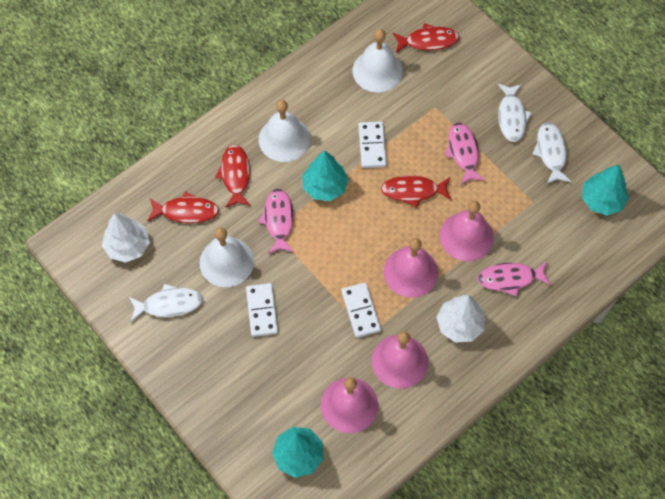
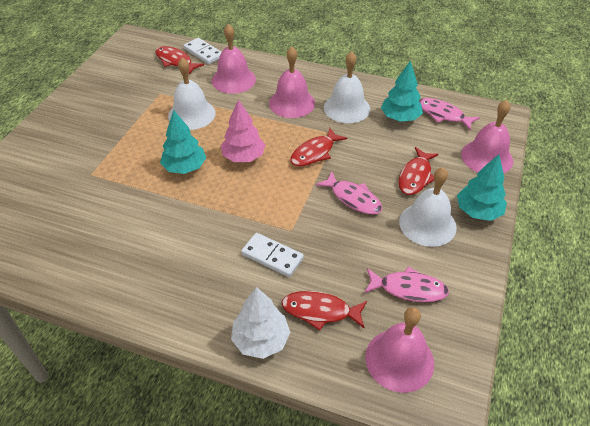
pink tree: 0 -> 1
white domino: 3 -> 2
white fish: 3 -> 0
white tree: 2 -> 1

